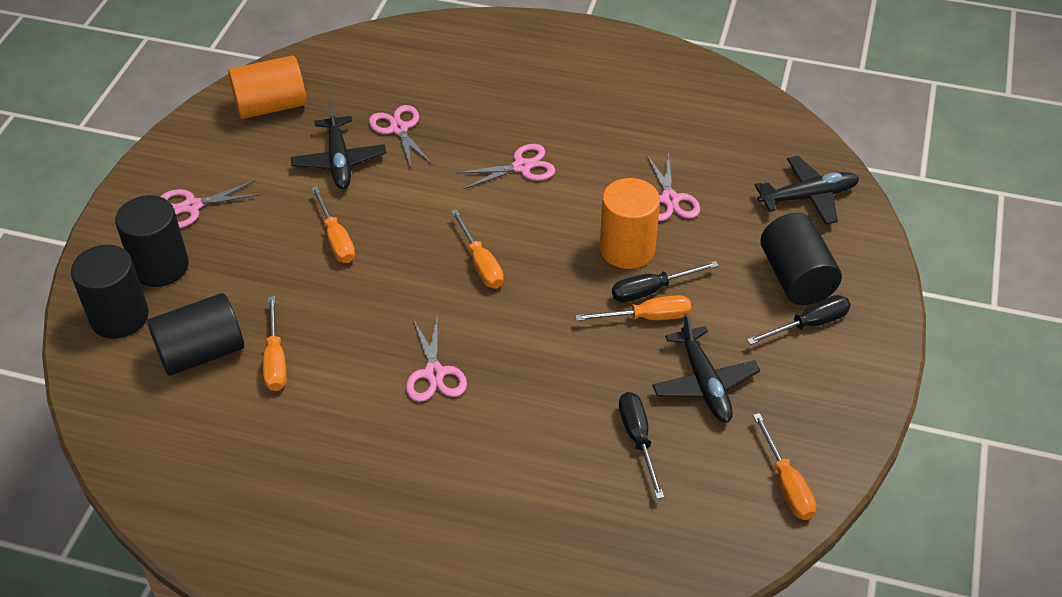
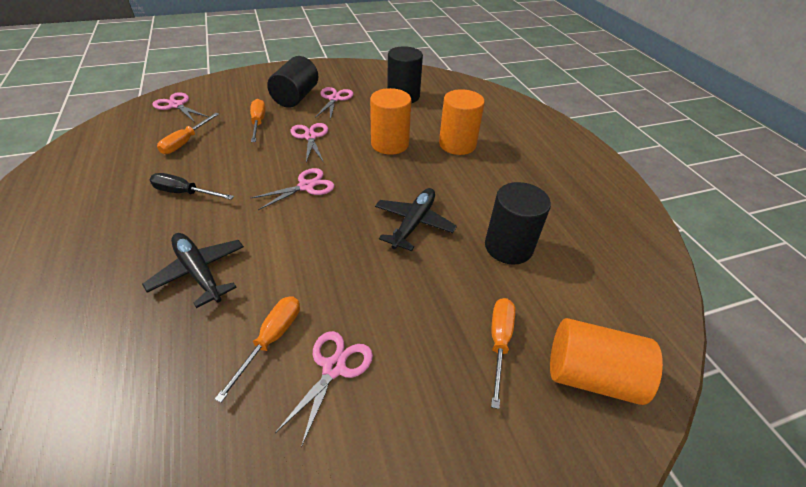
black cylinder: 4 -> 3
black plane: 3 -> 2
black screwdriver: 3 -> 1
orange cylinder: 2 -> 3
orange screwdriver: 5 -> 4

